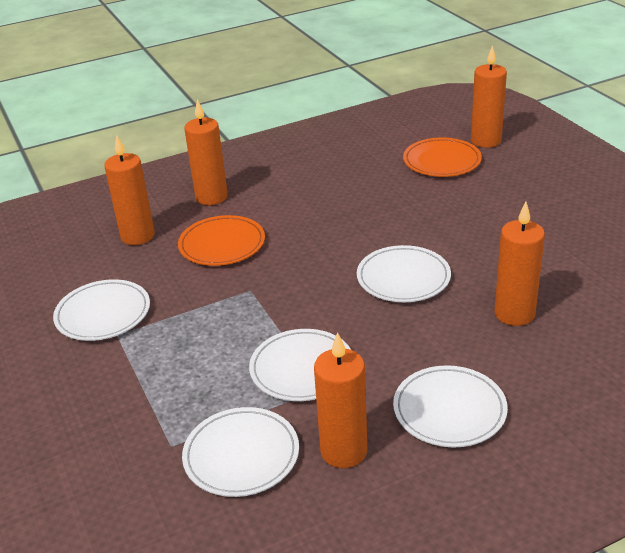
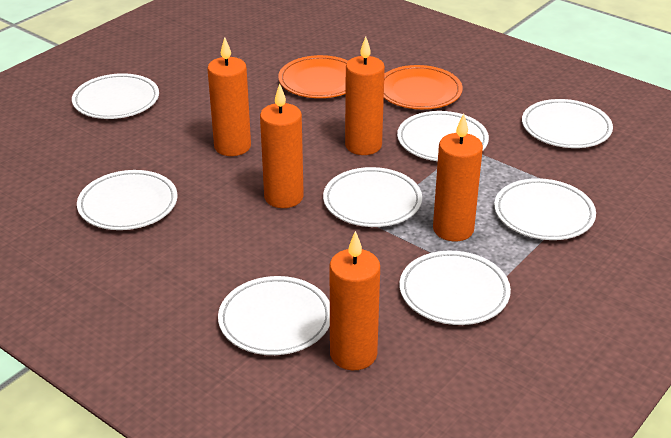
white plate: 5 -> 8

